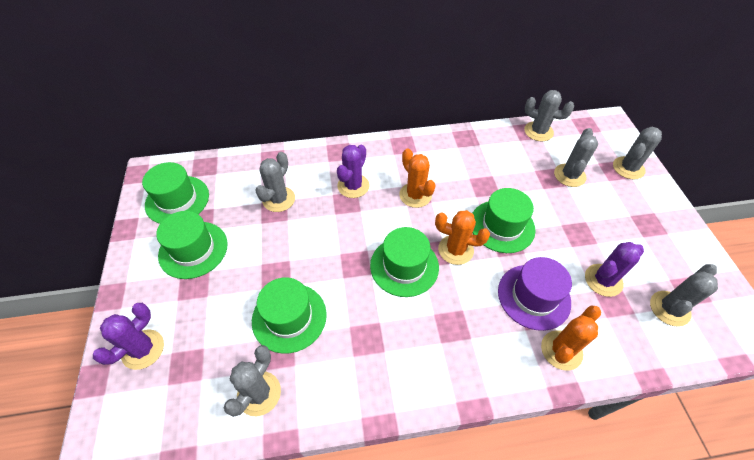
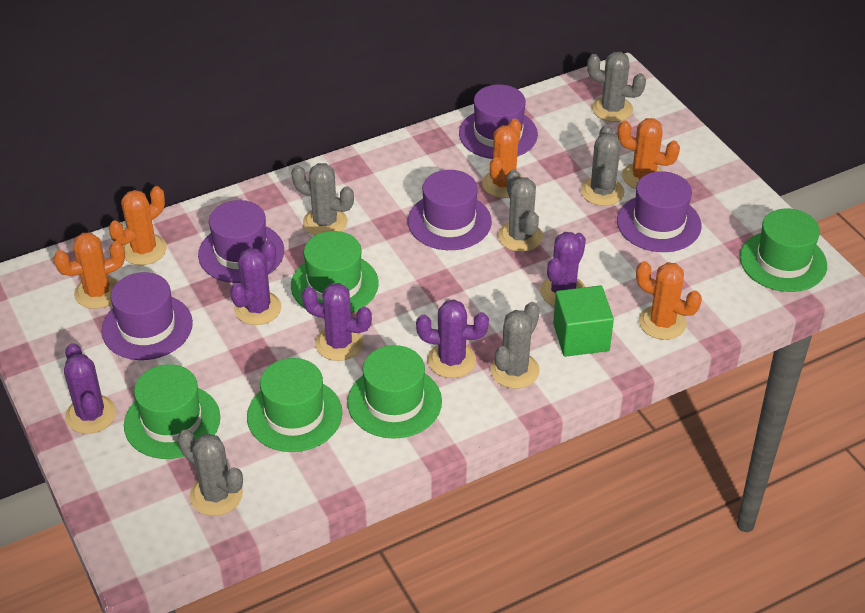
green cube: 0 -> 1
orange cactus: 3 -> 5
purple cactus: 3 -> 5
purple hat: 1 -> 5

